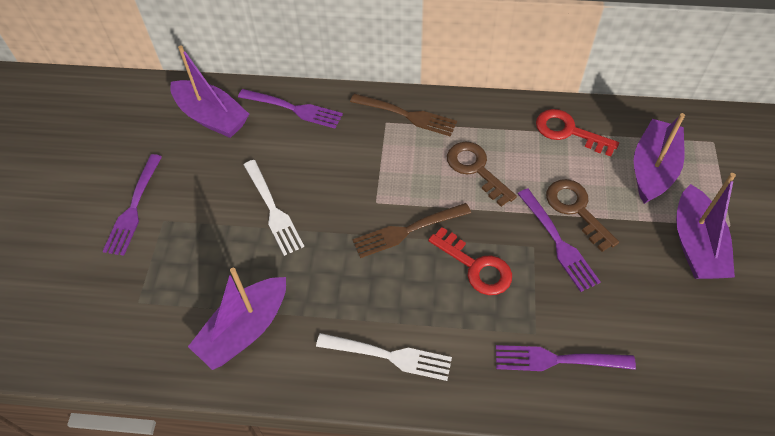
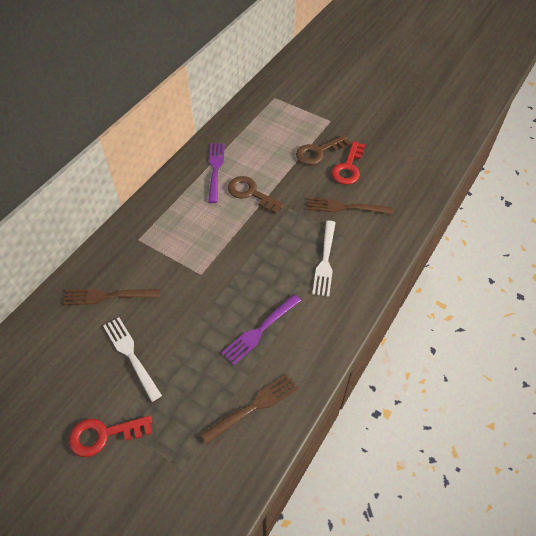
brown fork: 2 -> 3
purple boat: 4 -> 0
purple fork: 4 -> 2

